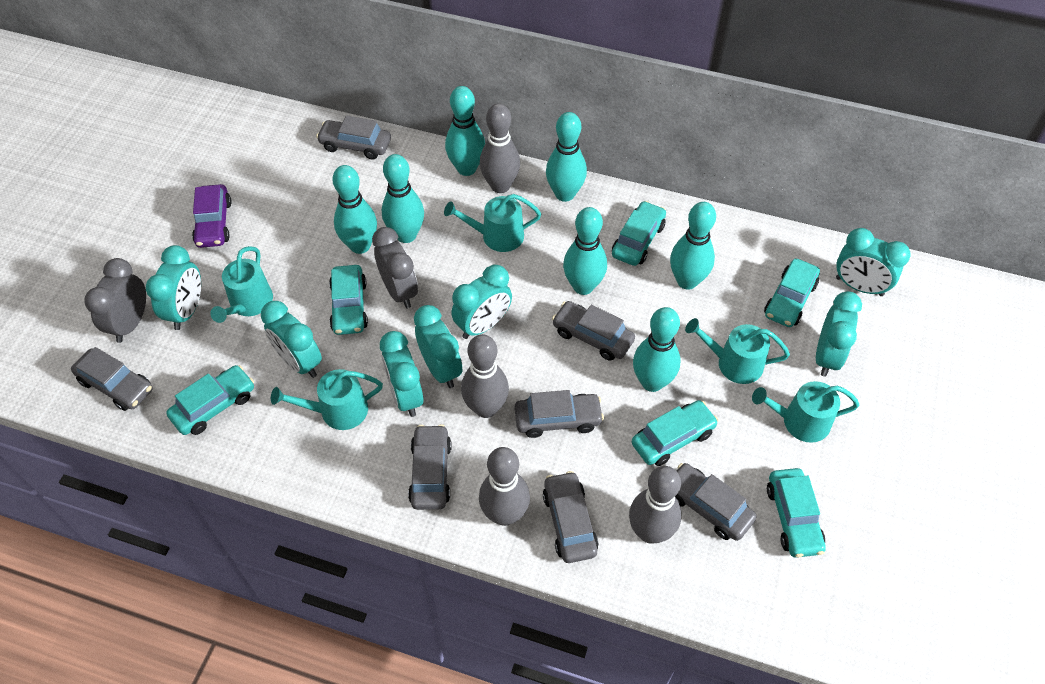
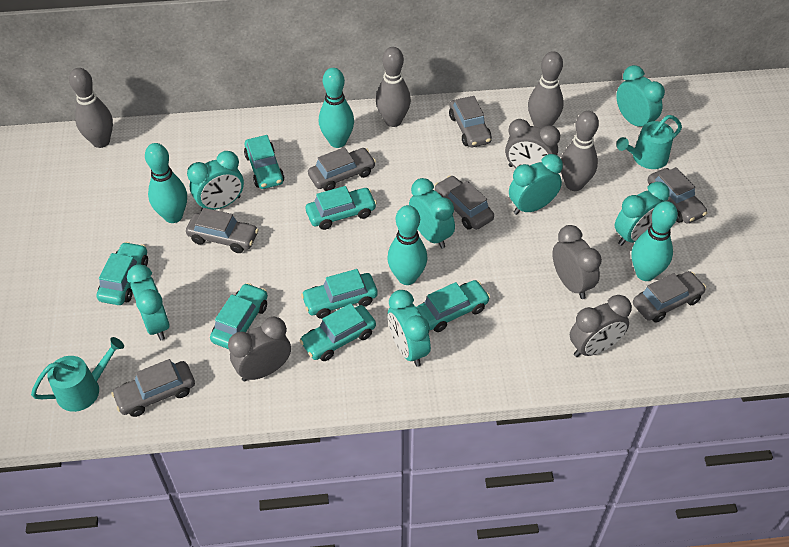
grey clock: 2 -> 4
purple car: 1 -> 0
turquoise bowling pin: 7 -> 4
turquoise car: 6 -> 7
turquoise watering can: 5 -> 2

